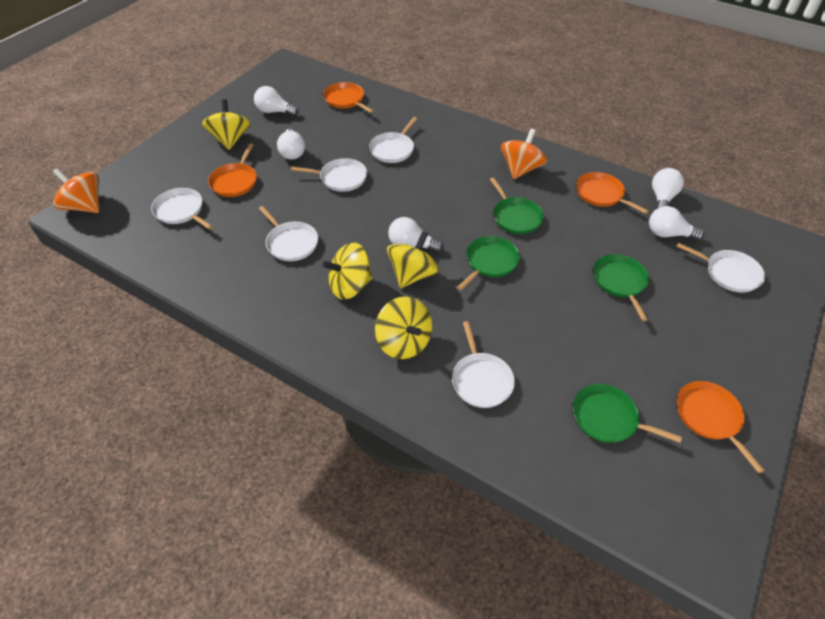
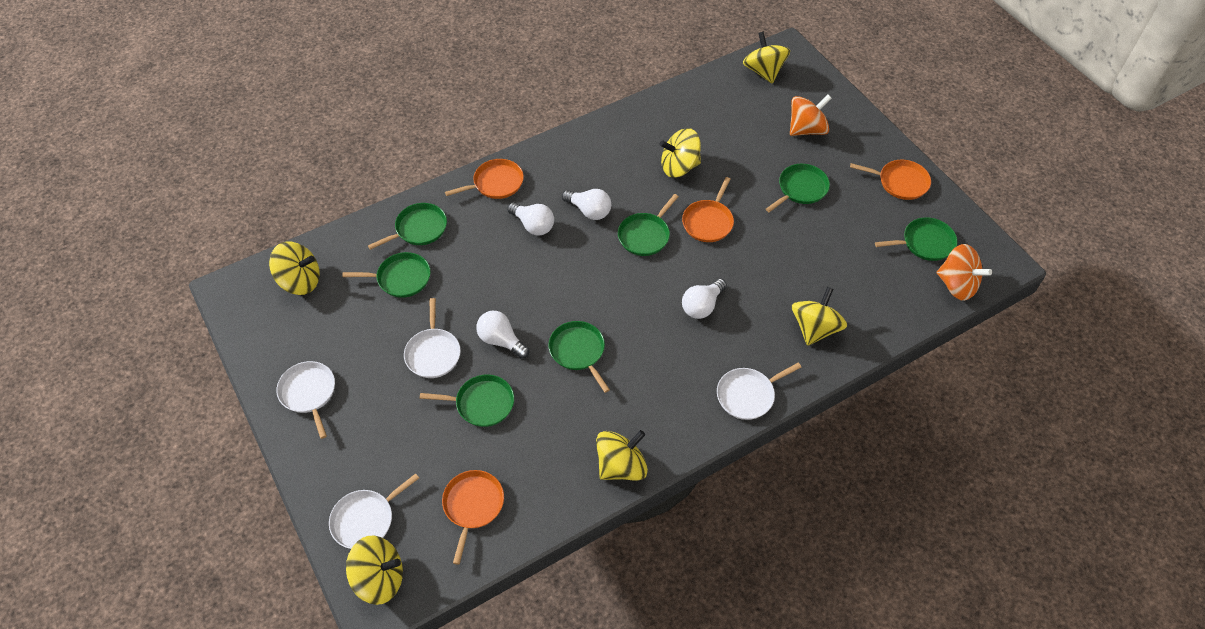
green pan: 4 -> 7
white light bulb: 5 -> 4
white pan: 6 -> 4
yellow spinning top: 4 -> 6

